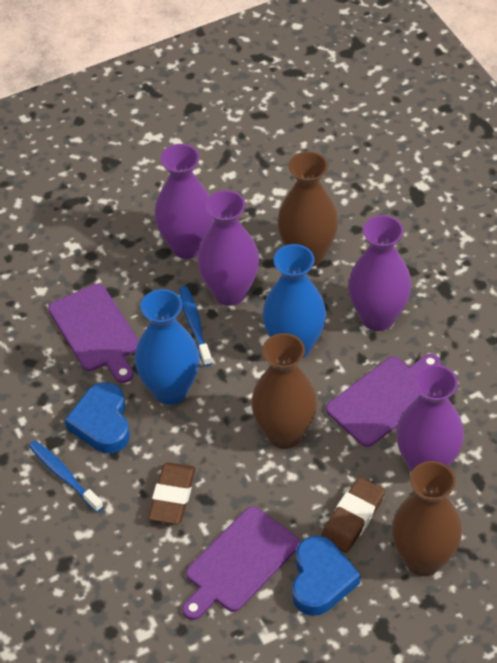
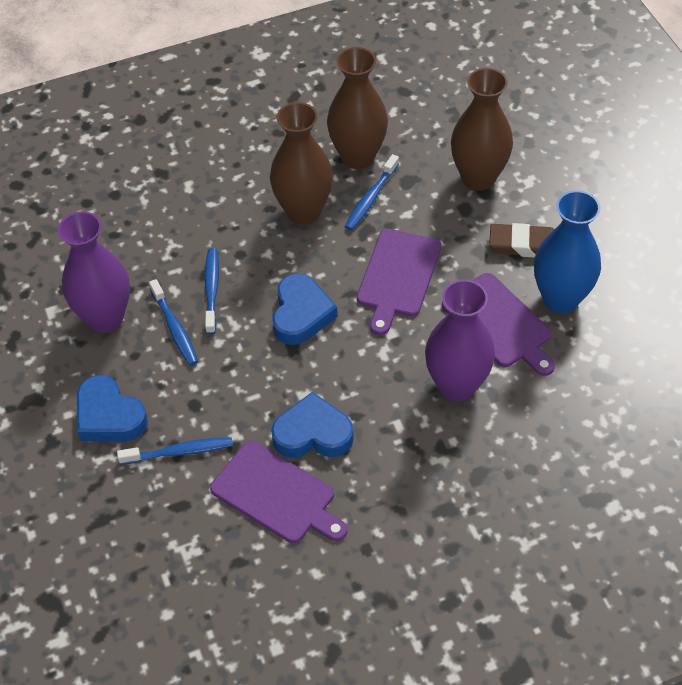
blue heart: 2 -> 3
blue toothbrush: 2 -> 4
blue vase: 2 -> 1
brown eraser: 2 -> 1
purple vase: 4 -> 2

